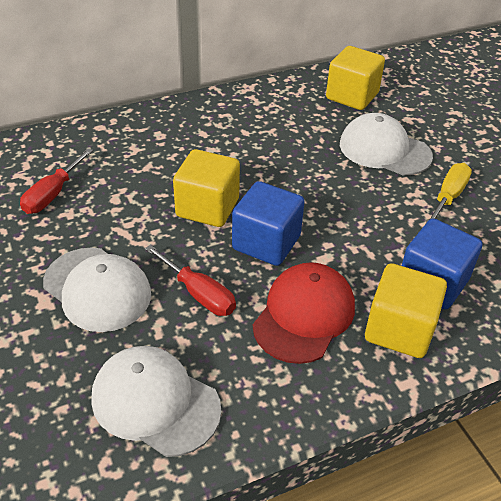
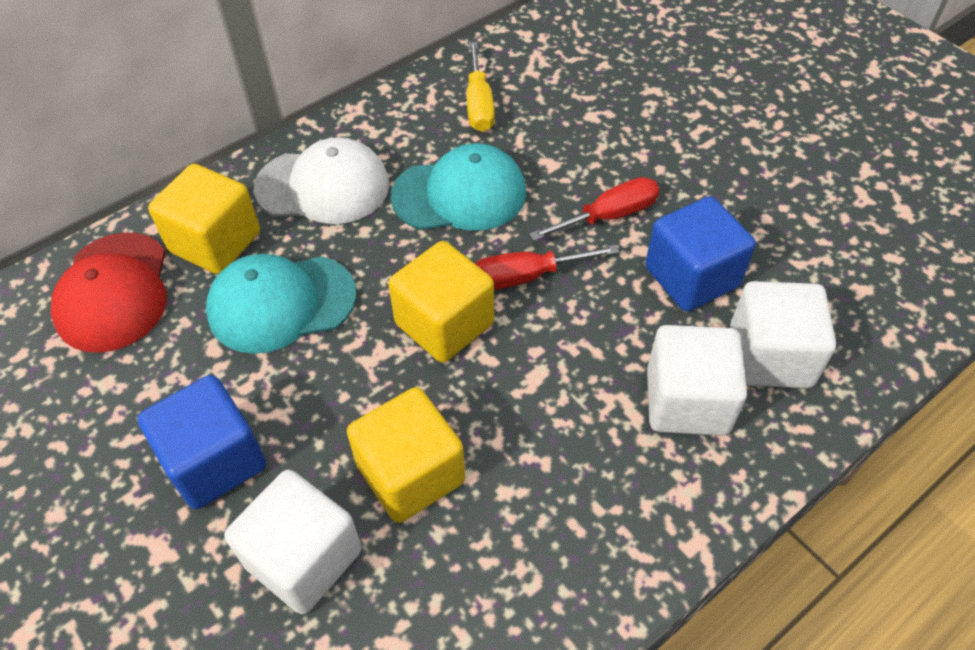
turquoise cap: 0 -> 2
white cap: 3 -> 1
white cube: 0 -> 3

